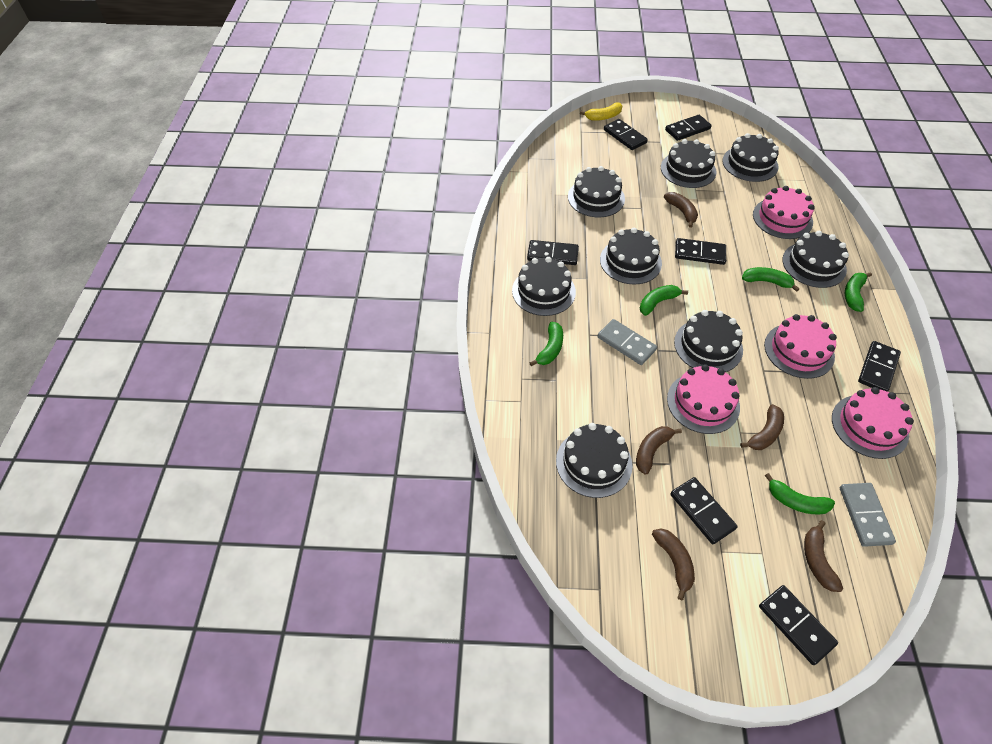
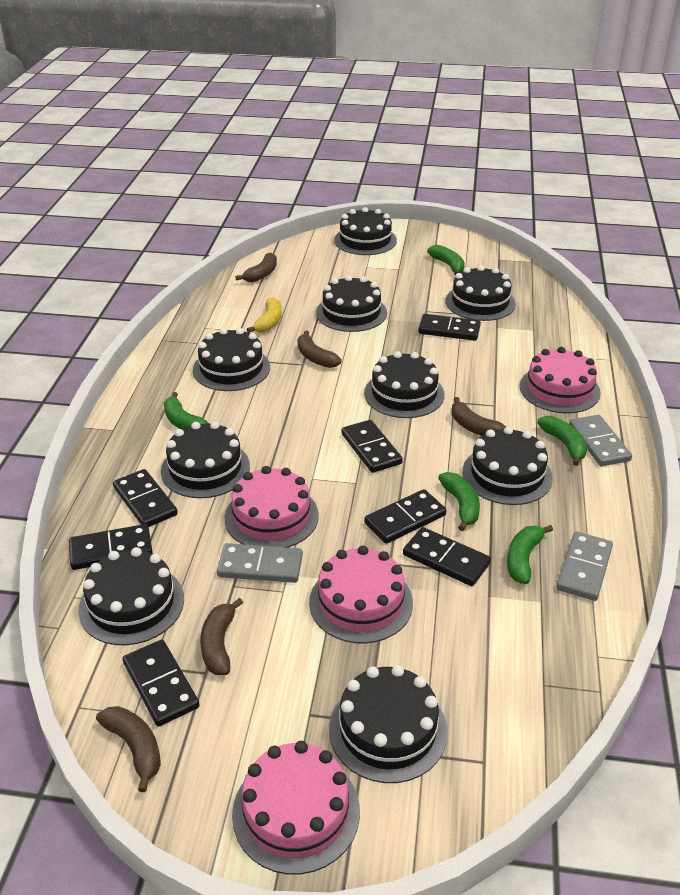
black cake: 8 -> 9
grey domino: 2 -> 3

